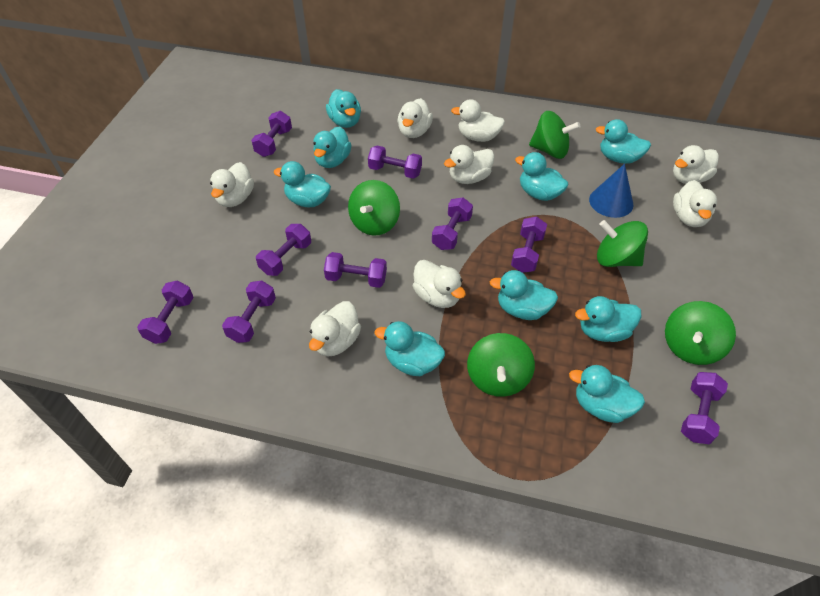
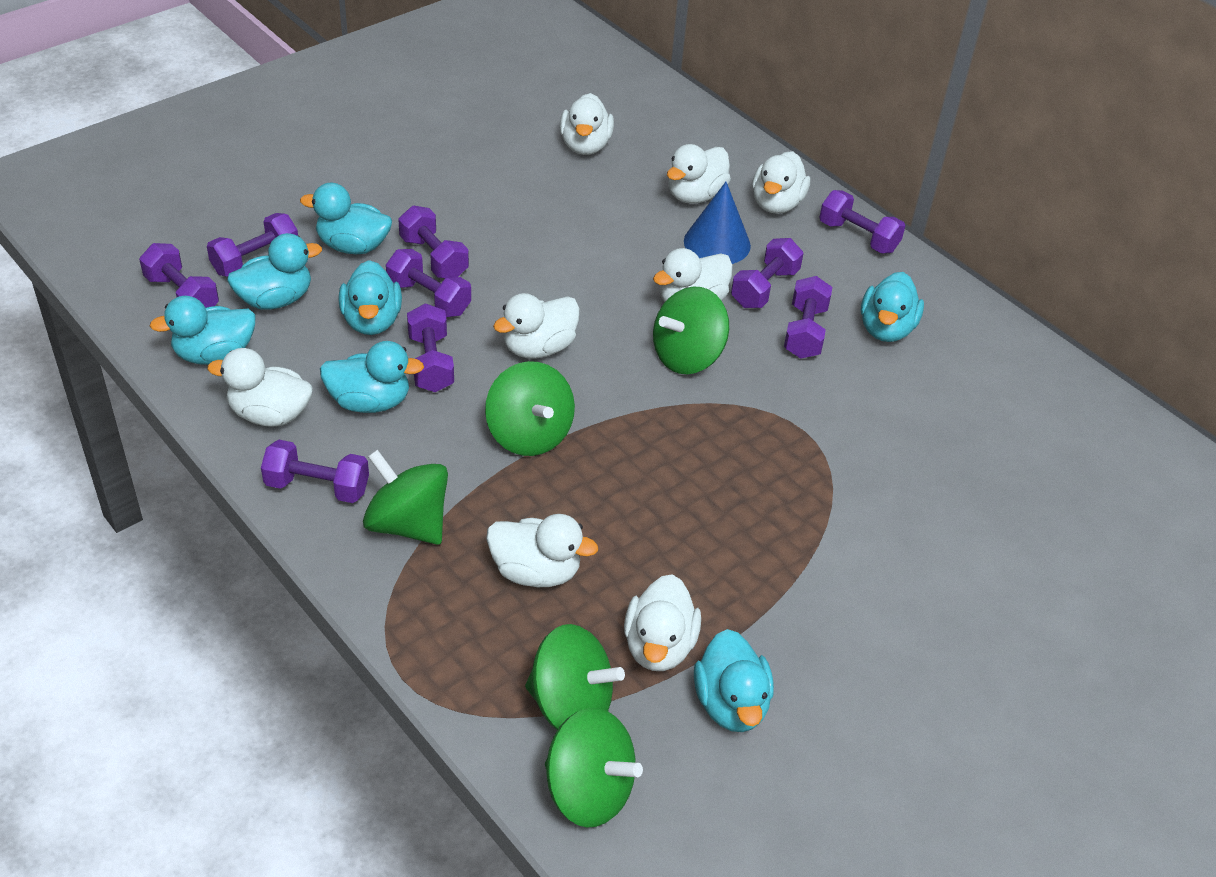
turquoise duck: 9 -> 7

